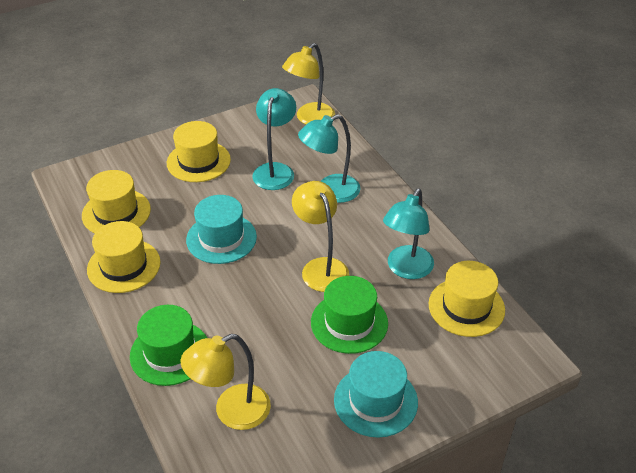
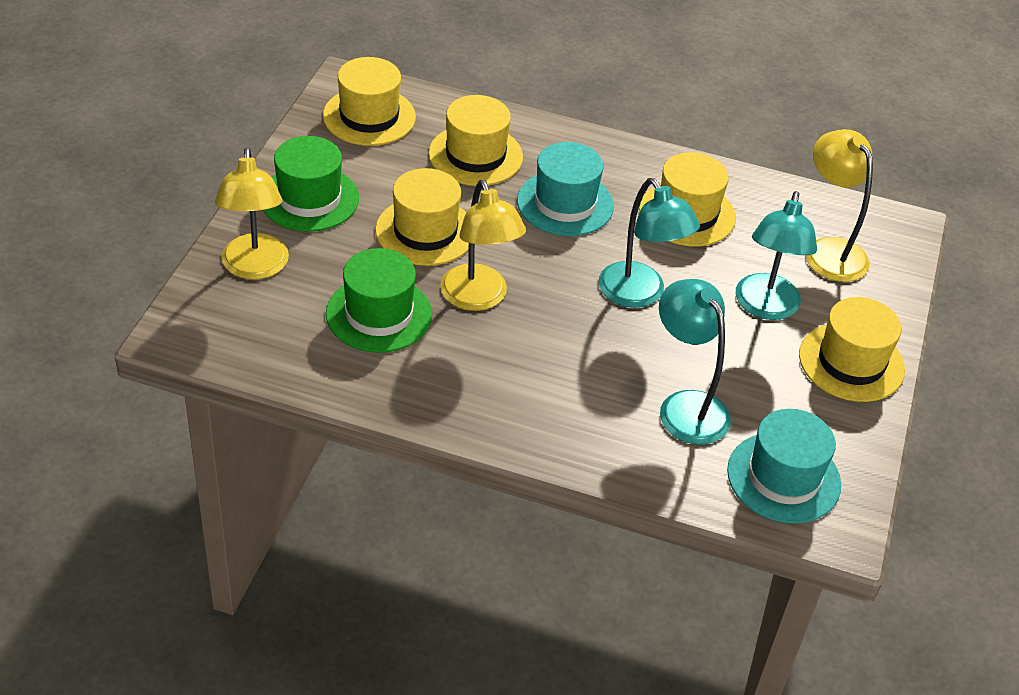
yellow hat: 4 -> 5

